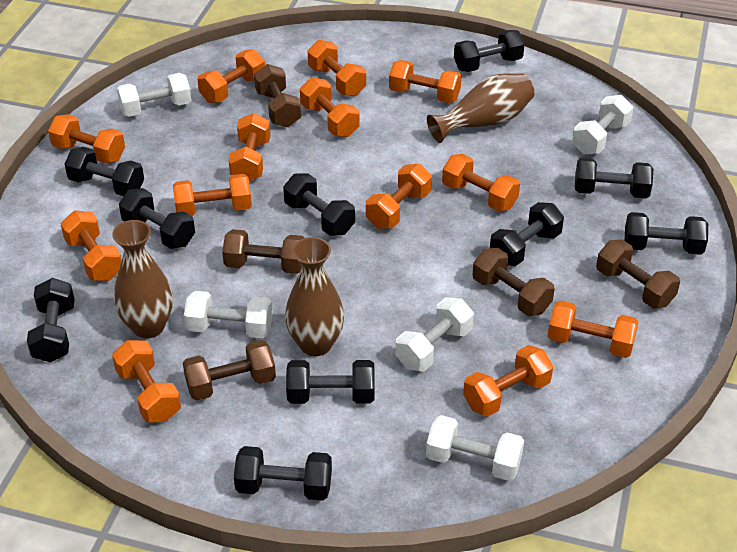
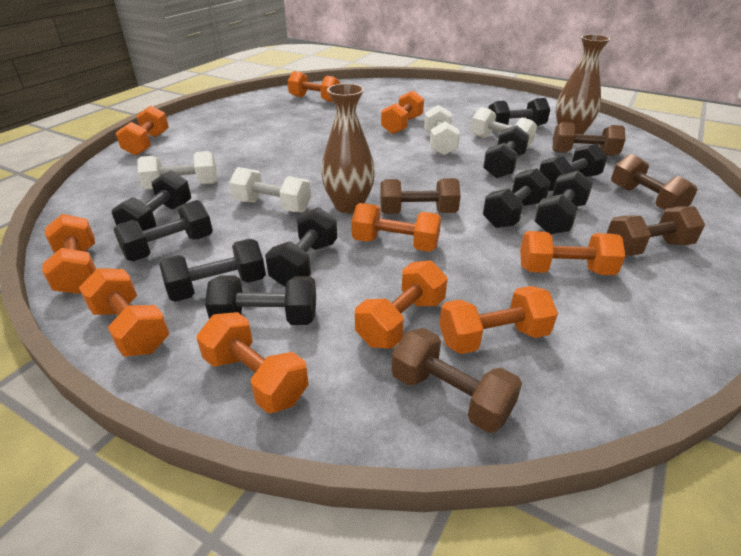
brown vase: 3 -> 2
orange dumbbell: 13 -> 10
white dumbbell: 5 -> 4

